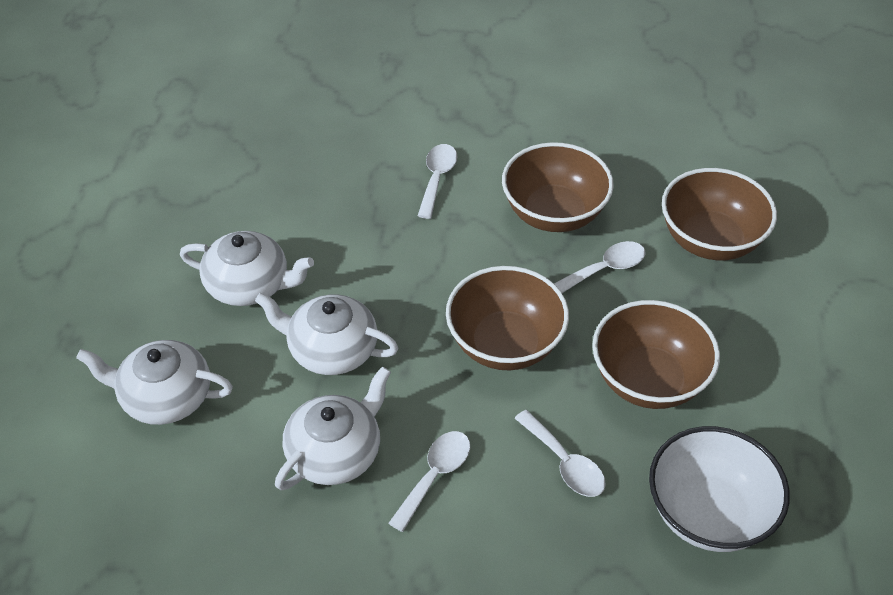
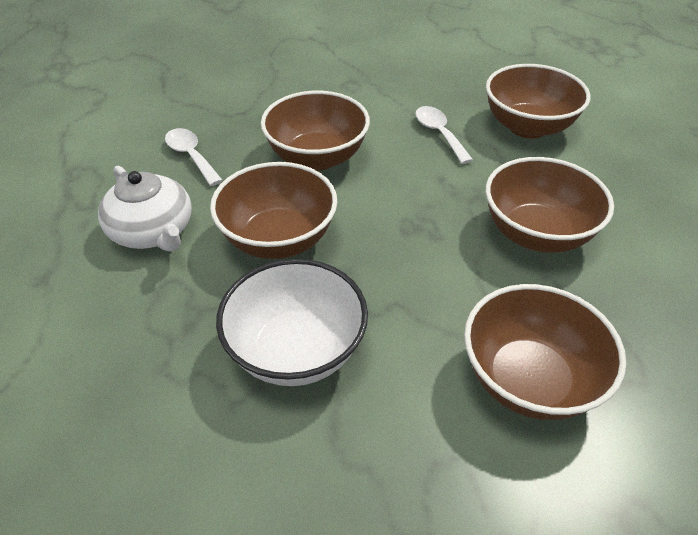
brown bowl: 4 -> 5
white spoon: 4 -> 2
white teapot: 4 -> 1

